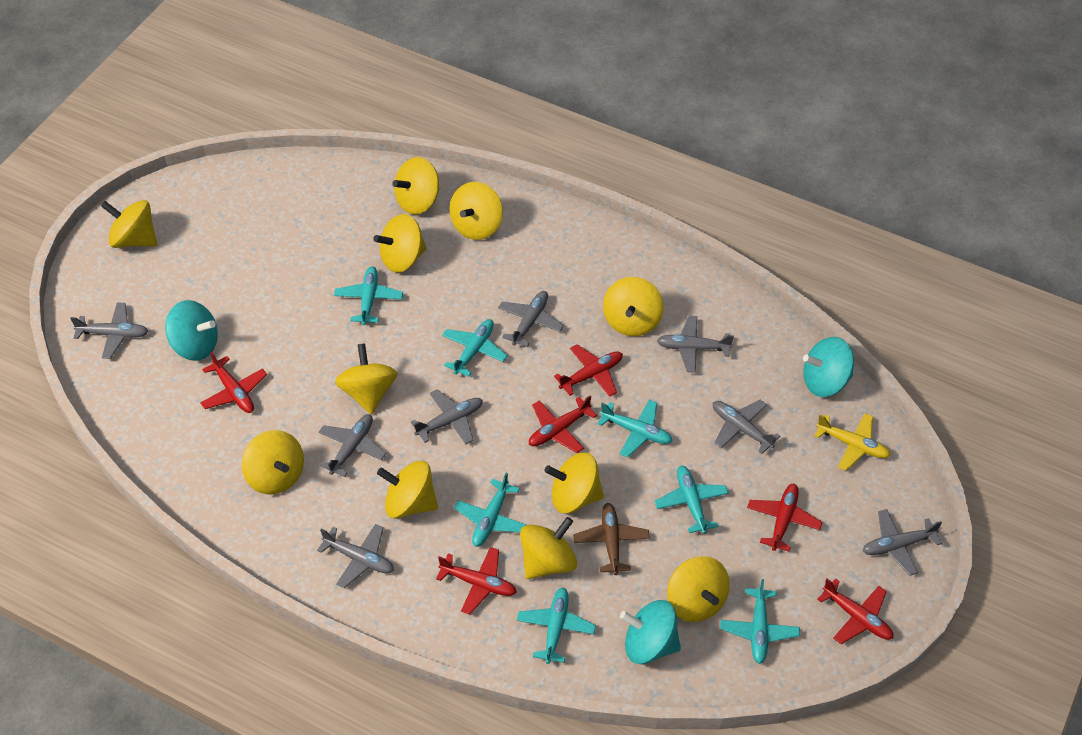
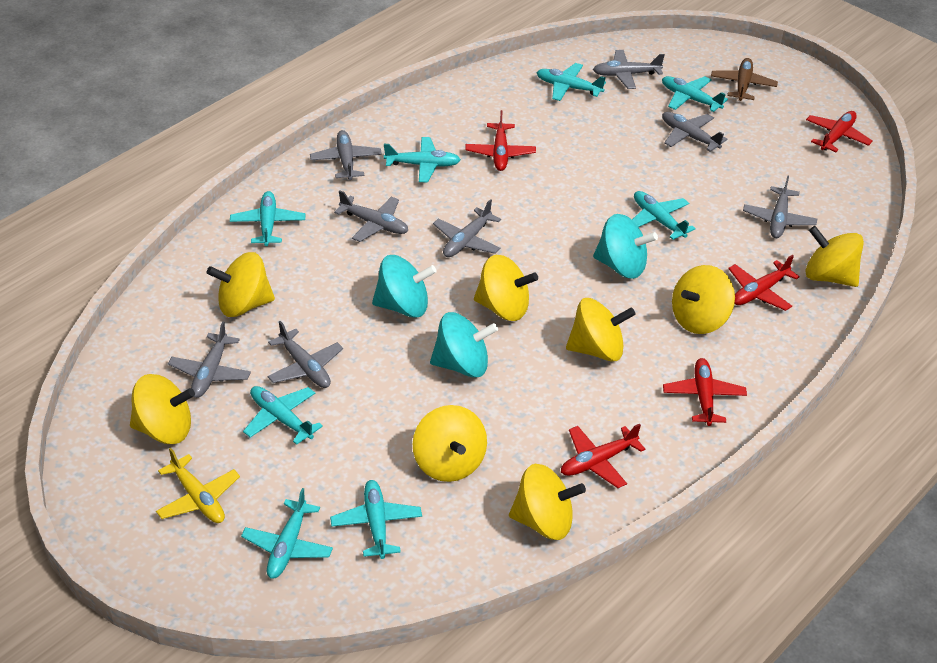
red plane: 6 -> 5
turquoise plane: 7 -> 8
yellow spinning top: 11 -> 8

